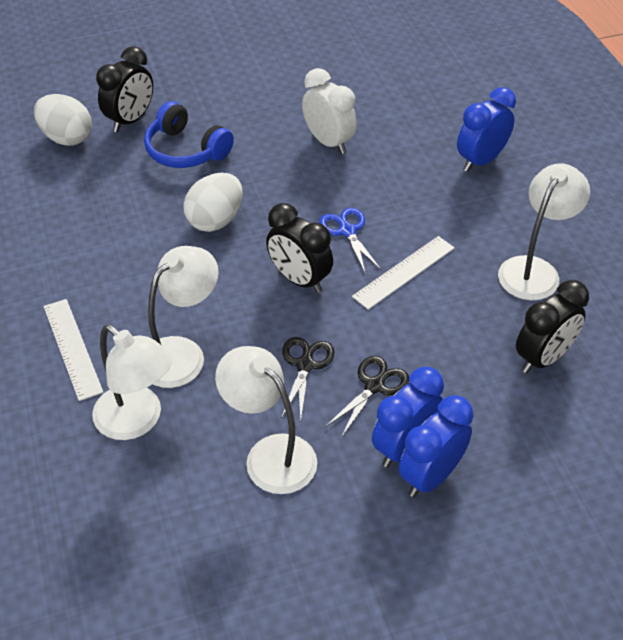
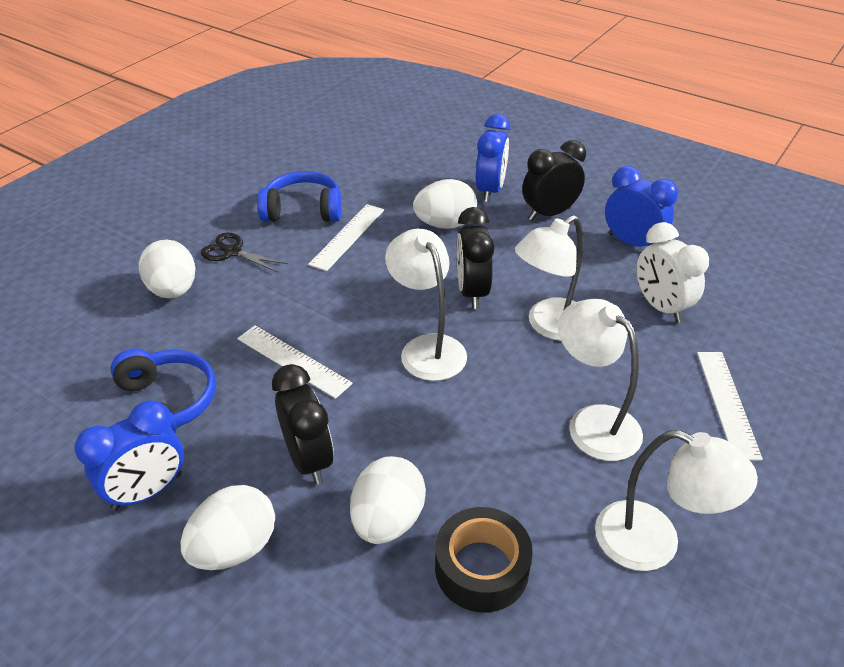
black scissors: 2 -> 1
black tape: 0 -> 1
blue headphones: 1 -> 2
blue scissors: 1 -> 0
white egg: 2 -> 4
white ruler: 2 -> 3

